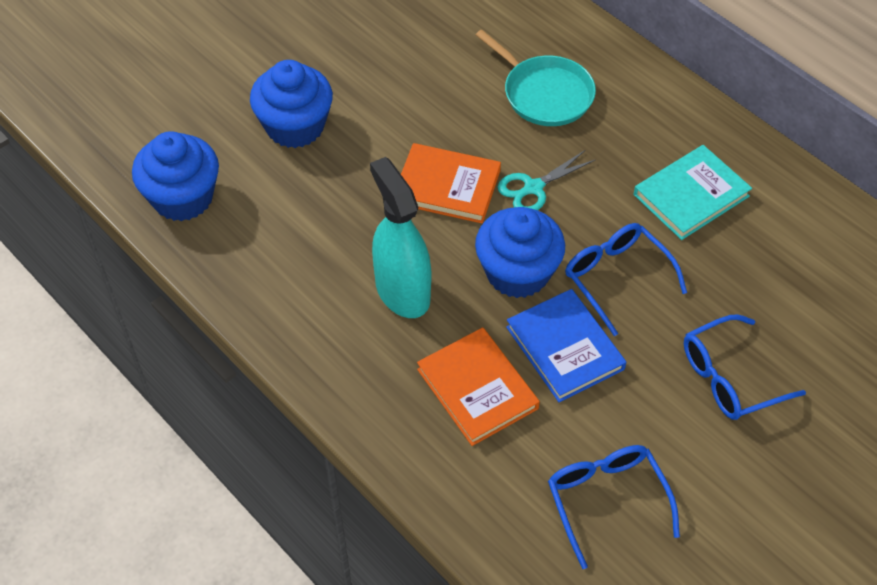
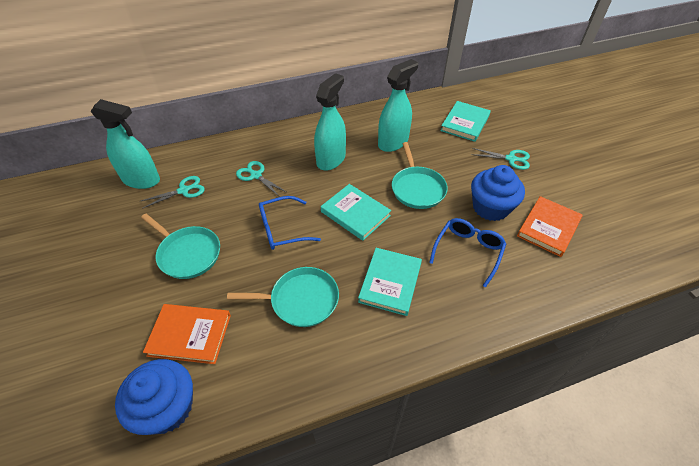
blue book: 1 -> 0
blue cupcake: 3 -> 2
blue glasses: 3 -> 2
turquoise book: 1 -> 3
turquoise pan: 1 -> 3
turquoise scissors: 1 -> 3
turquoise spray bottle: 1 -> 3

